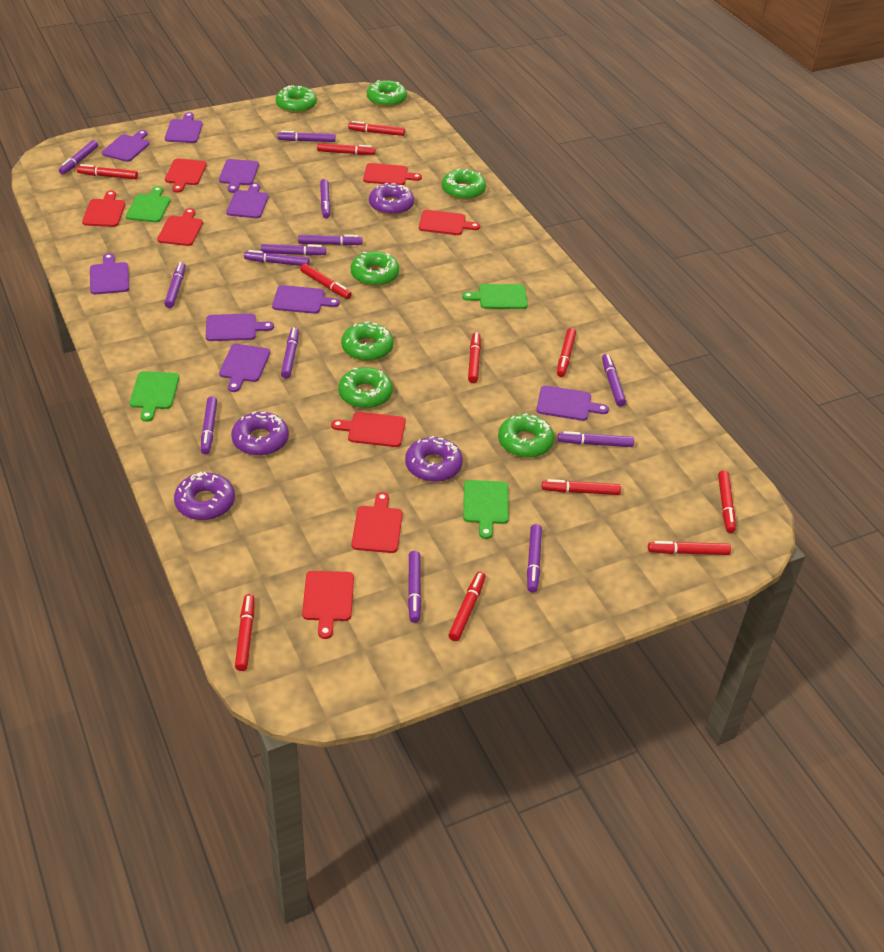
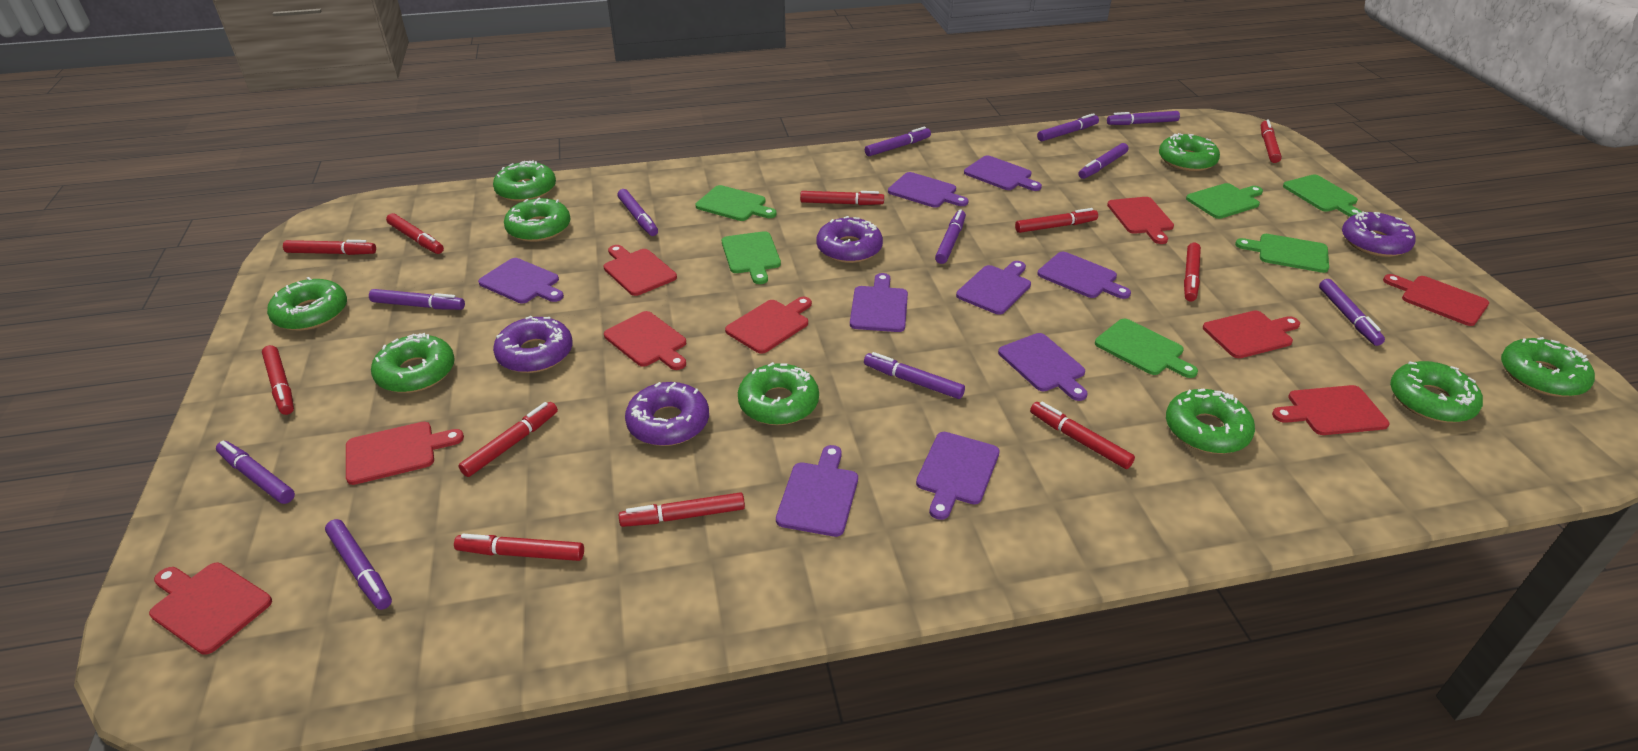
green cutting board: 4 -> 6
green donut: 7 -> 9
purple marker: 13 -> 11
red cutting board: 8 -> 9

